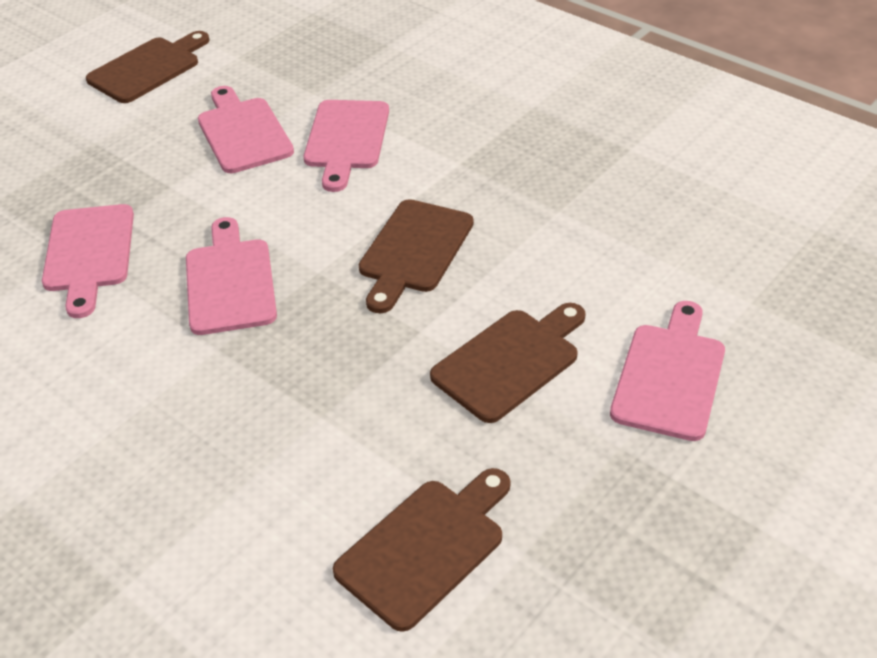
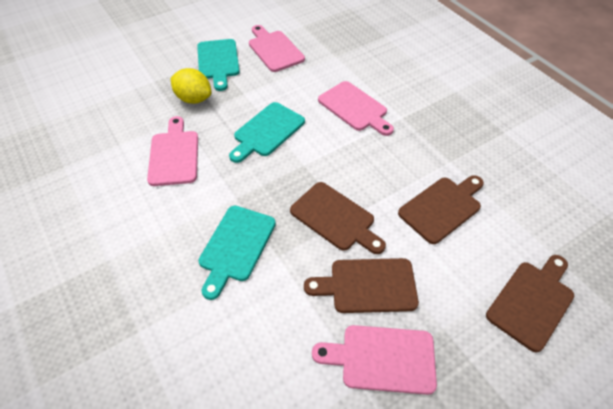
pink cutting board: 5 -> 4
turquoise cutting board: 0 -> 3
yellow lemon: 0 -> 1

